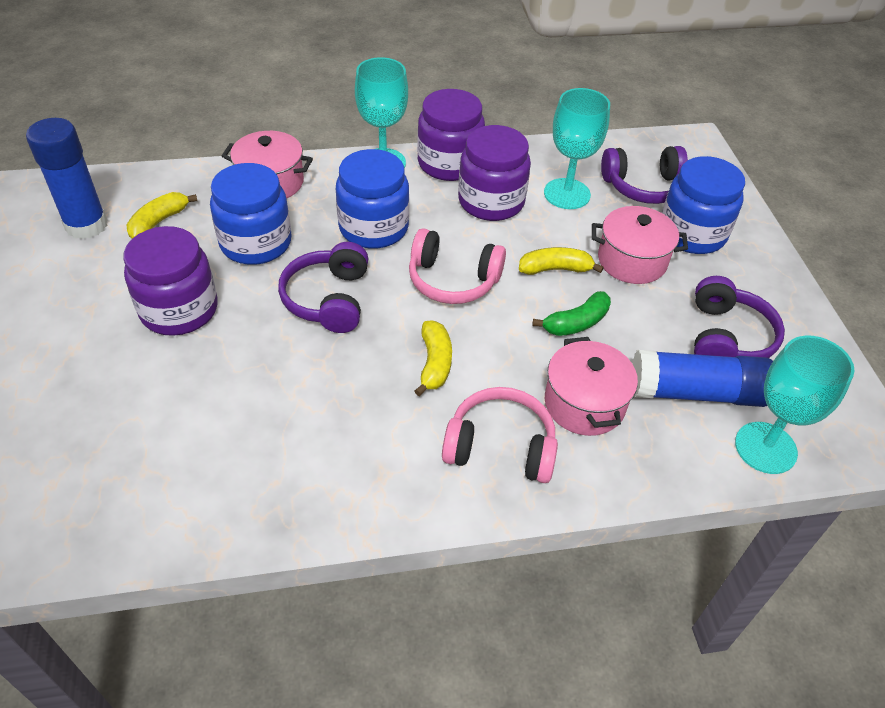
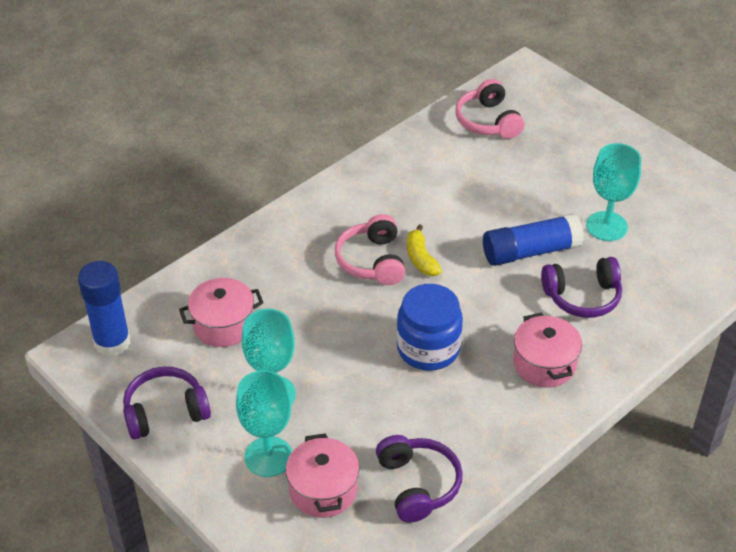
blue jar: 3 -> 1
green banana: 1 -> 0
purple jar: 3 -> 0
yellow banana: 3 -> 1

